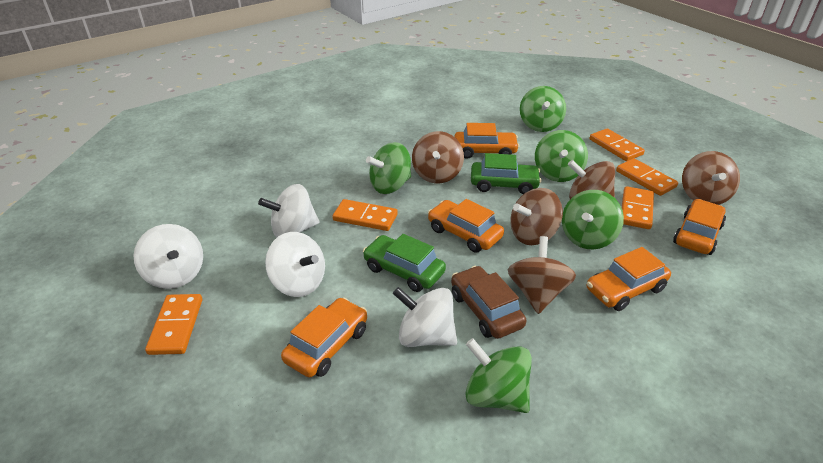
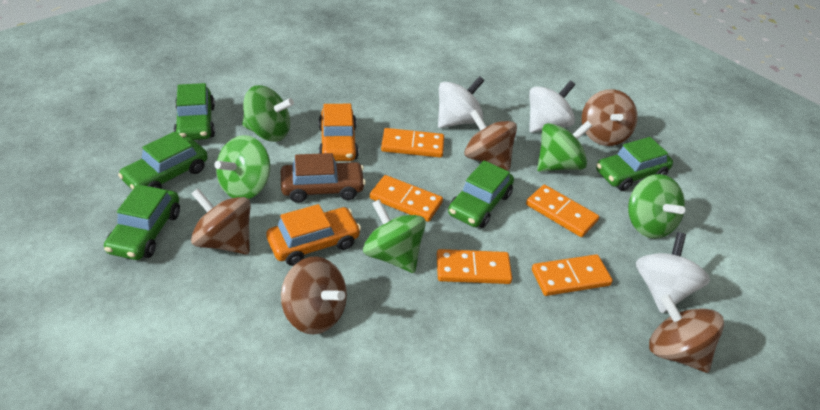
green car: 2 -> 5
orange car: 5 -> 2
white spinning top: 4 -> 3

